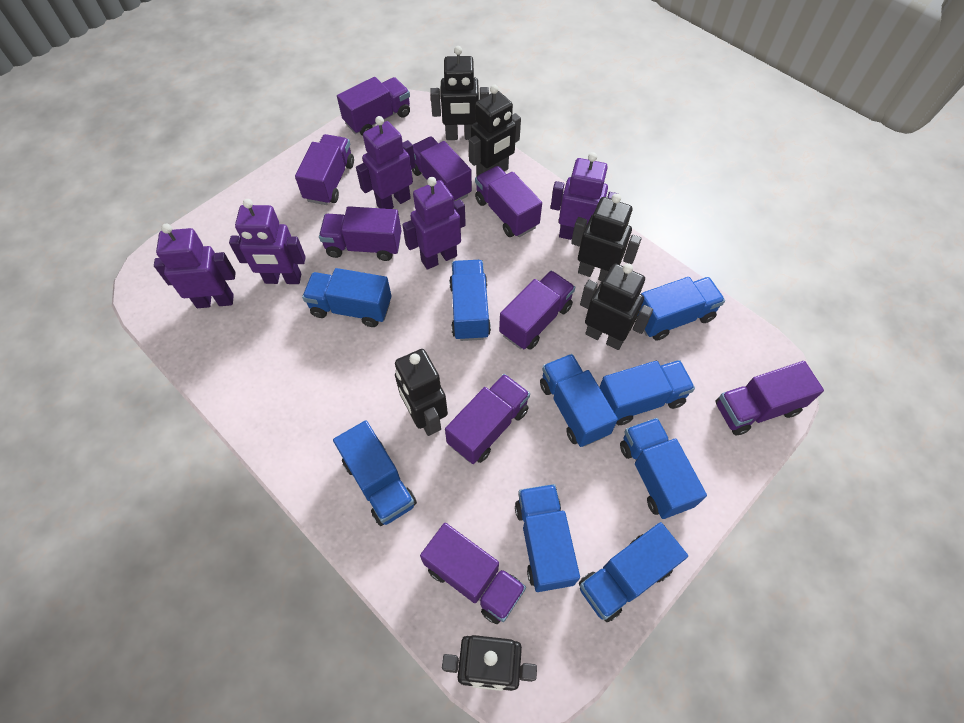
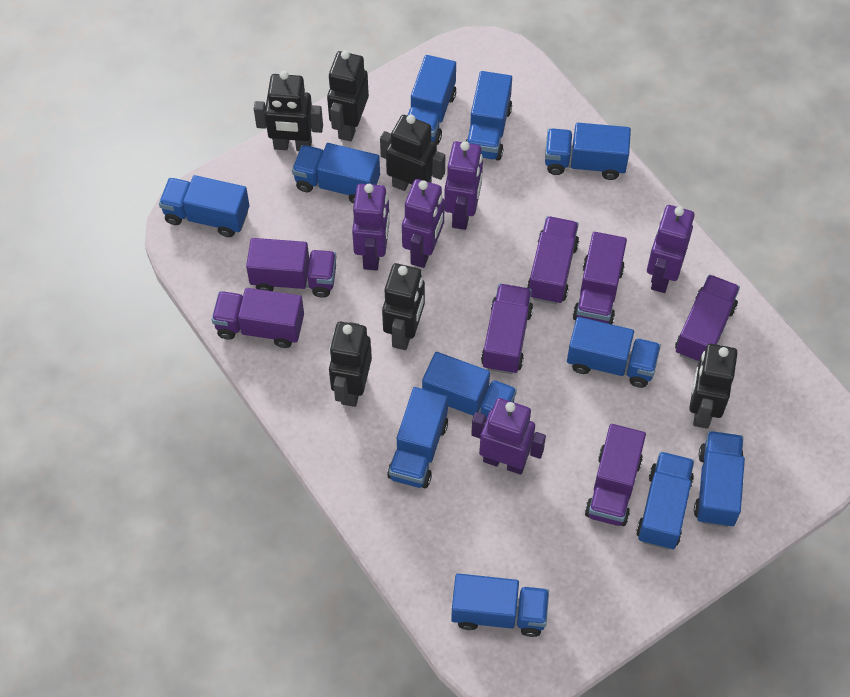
blue truck: 9 -> 11
purple truck: 9 -> 7

